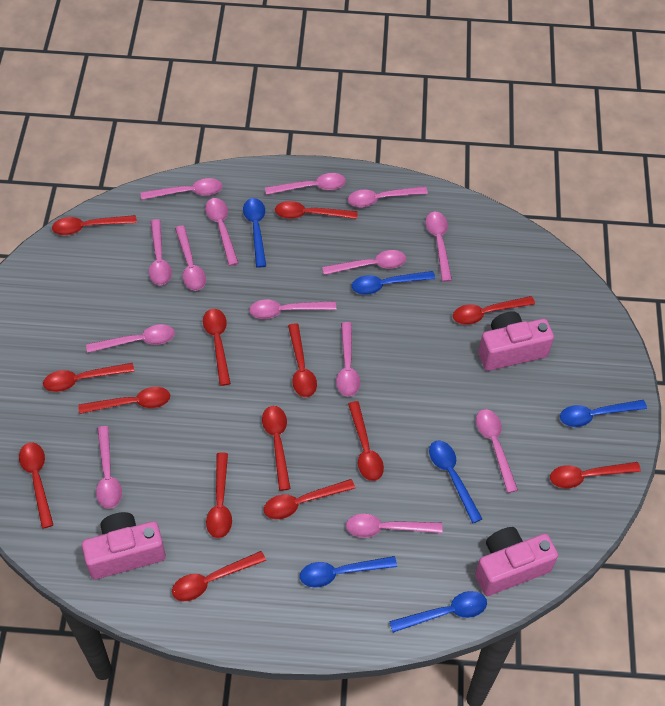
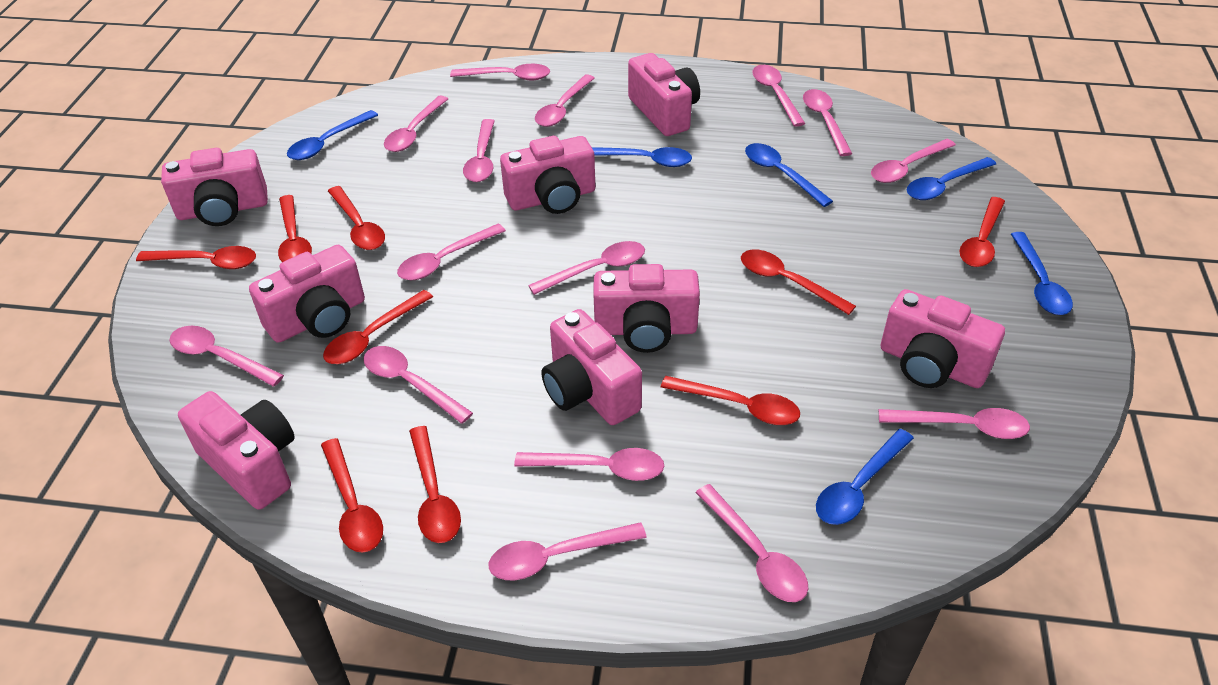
pink camera: 3 -> 8
pink spoon: 14 -> 15
red spoon: 14 -> 9

